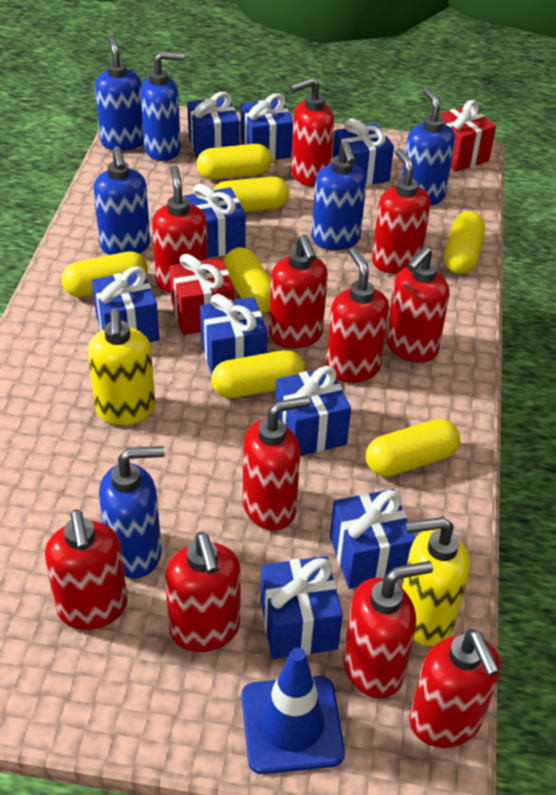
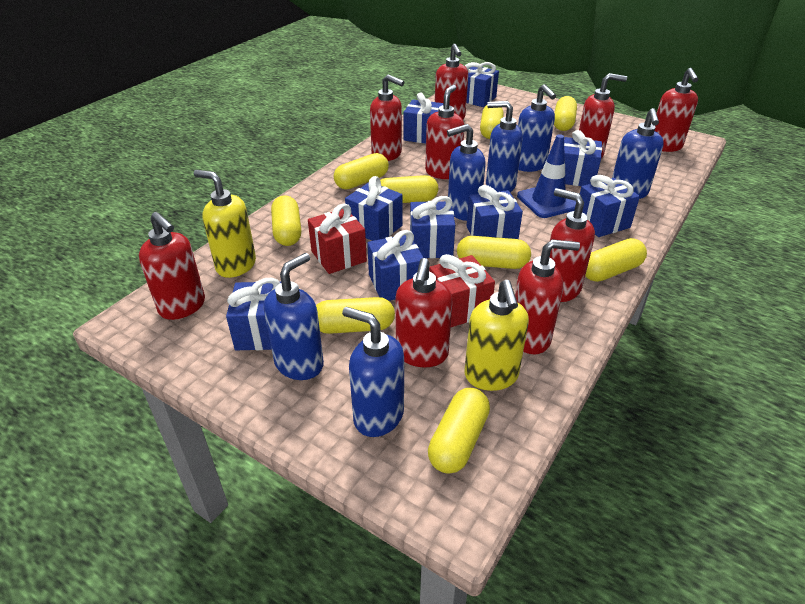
red soap dispenser: 11 -> 9
yellow capsule: 7 -> 9

